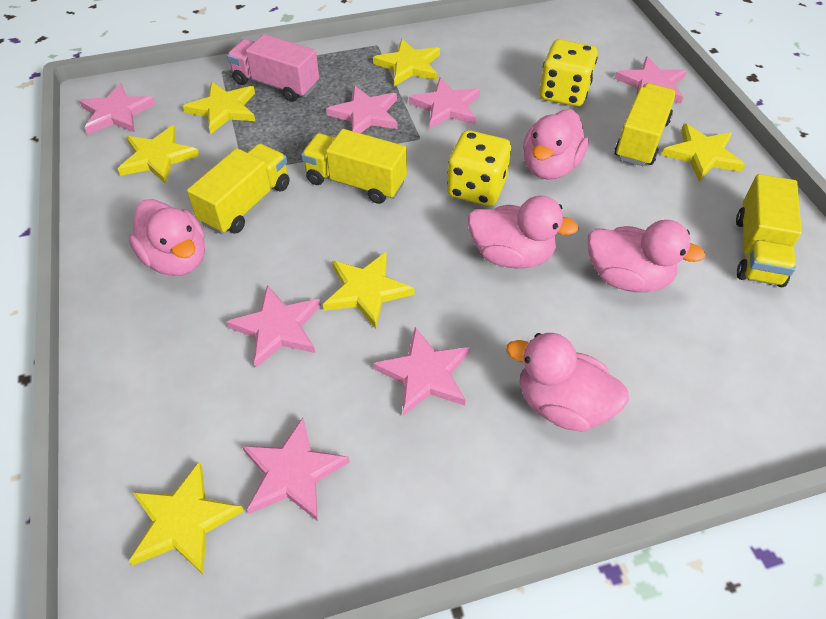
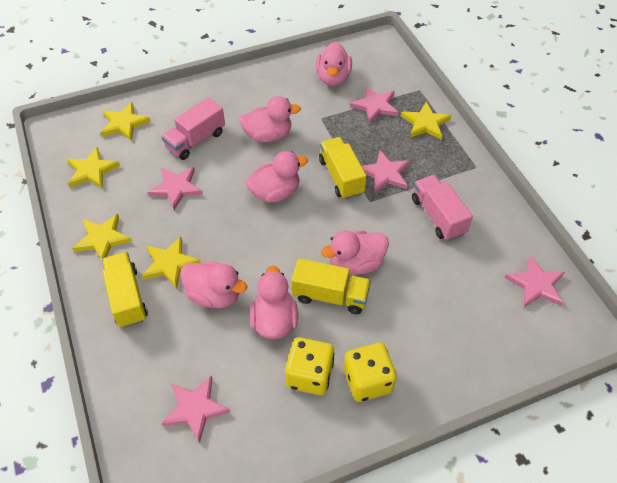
pink duck: 5 -> 6
pink star: 7 -> 5
pink truck: 1 -> 2
yellow star: 6 -> 5
yellow truck: 4 -> 3

